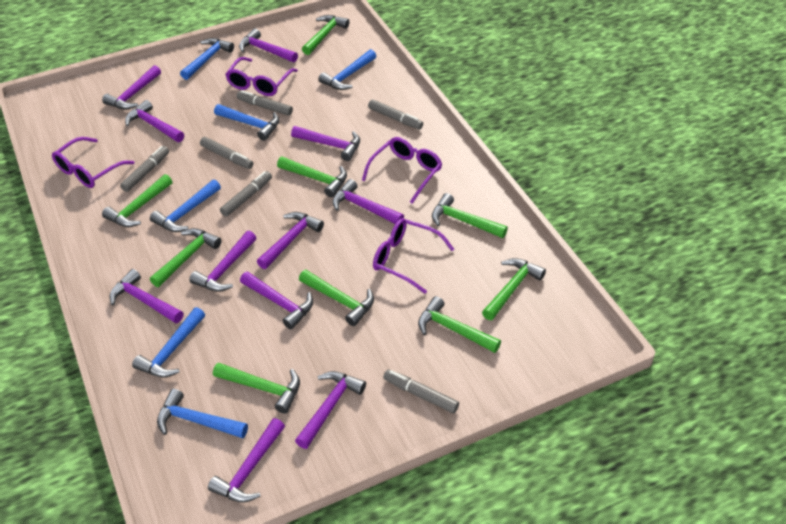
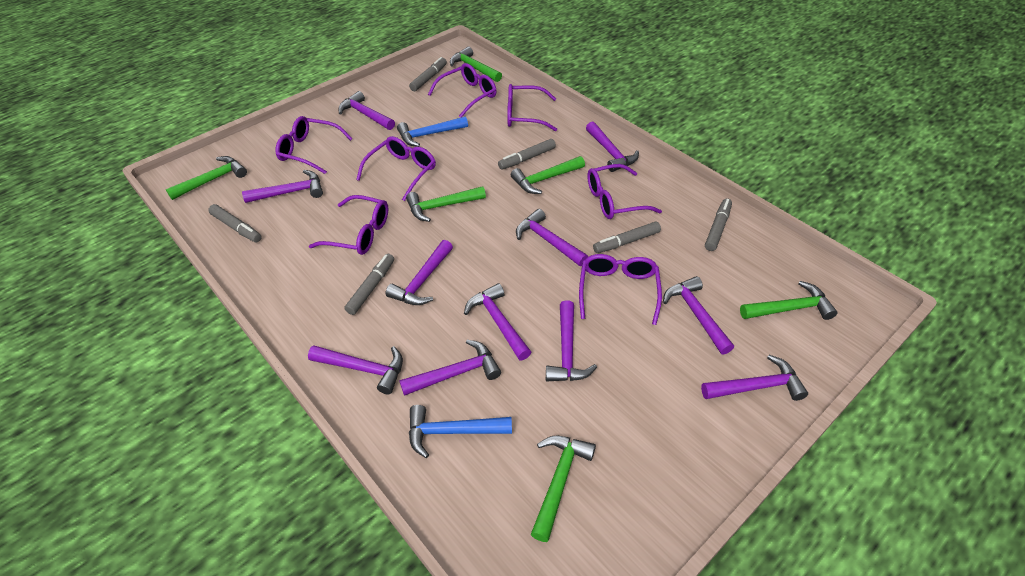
blue hammer: 6 -> 2
green hammer: 9 -> 6
purple glasses: 4 -> 7

